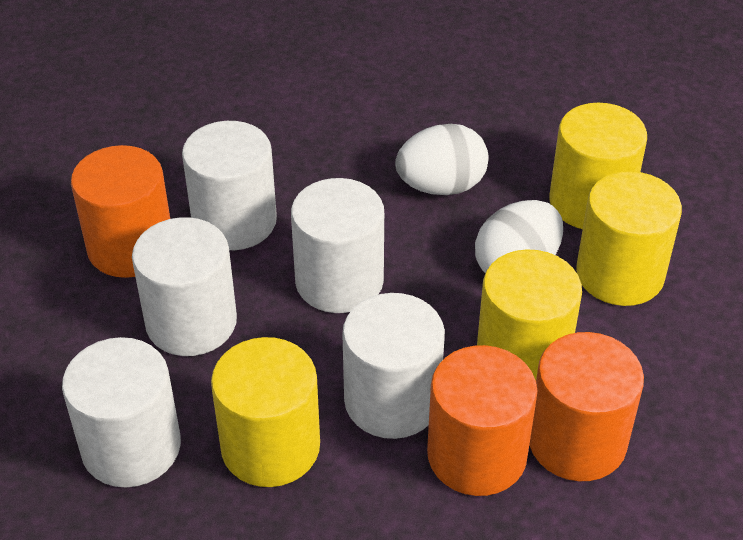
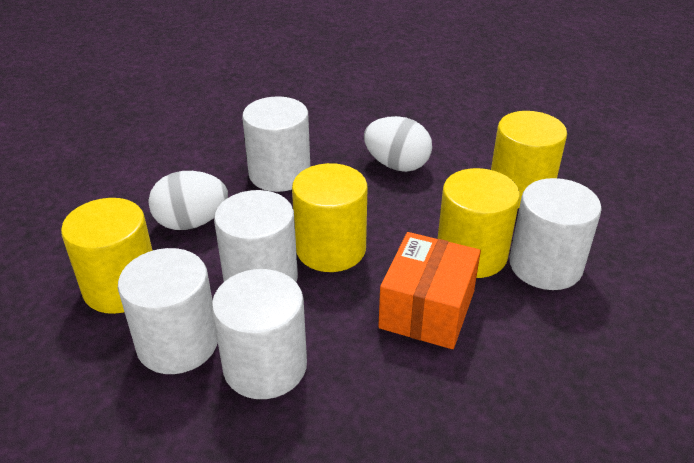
orange box: 0 -> 1
orange cylinder: 3 -> 0

